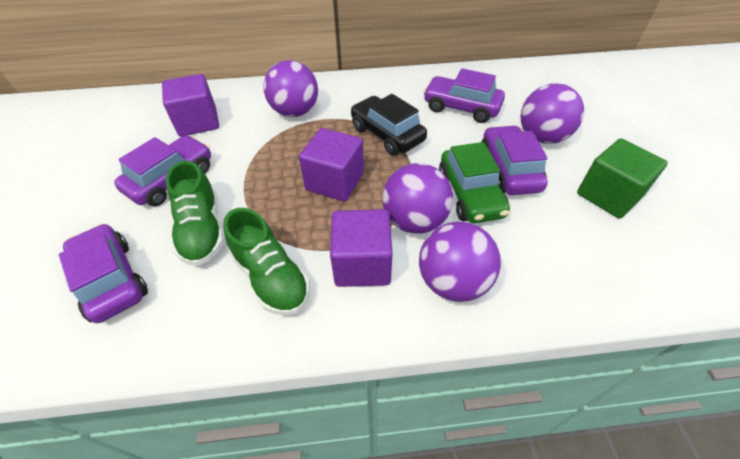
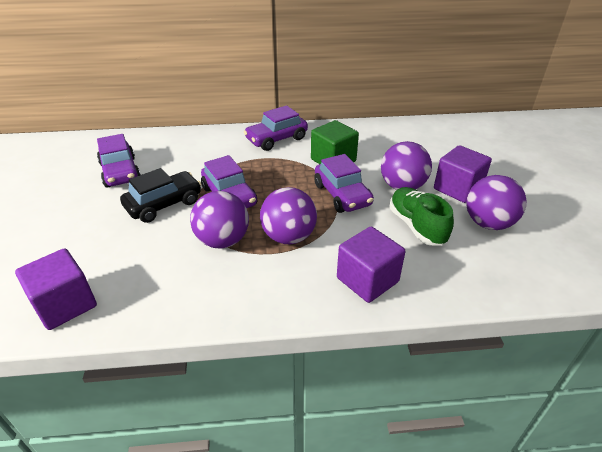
green car: 1 -> 0
green shoe: 2 -> 1

